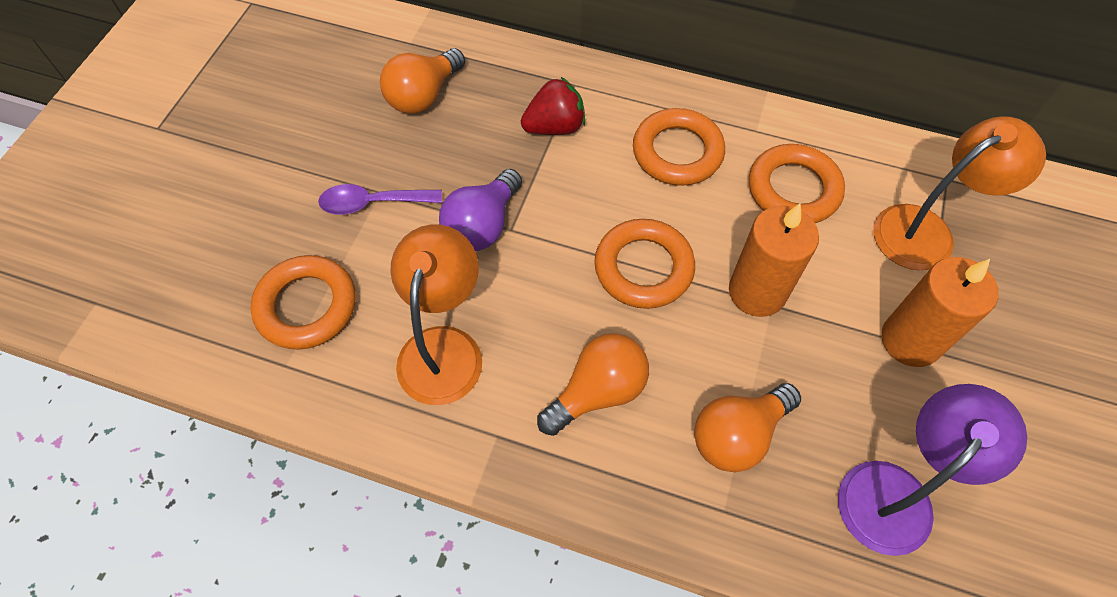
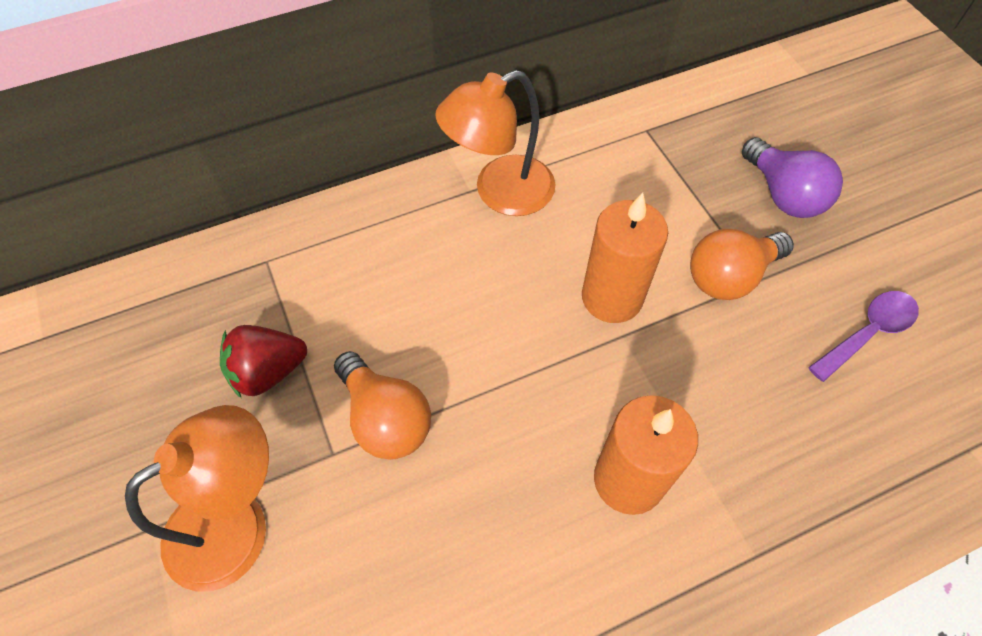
orange light bulb: 3 -> 2
orange ring: 4 -> 0
purple lamp: 1 -> 0

